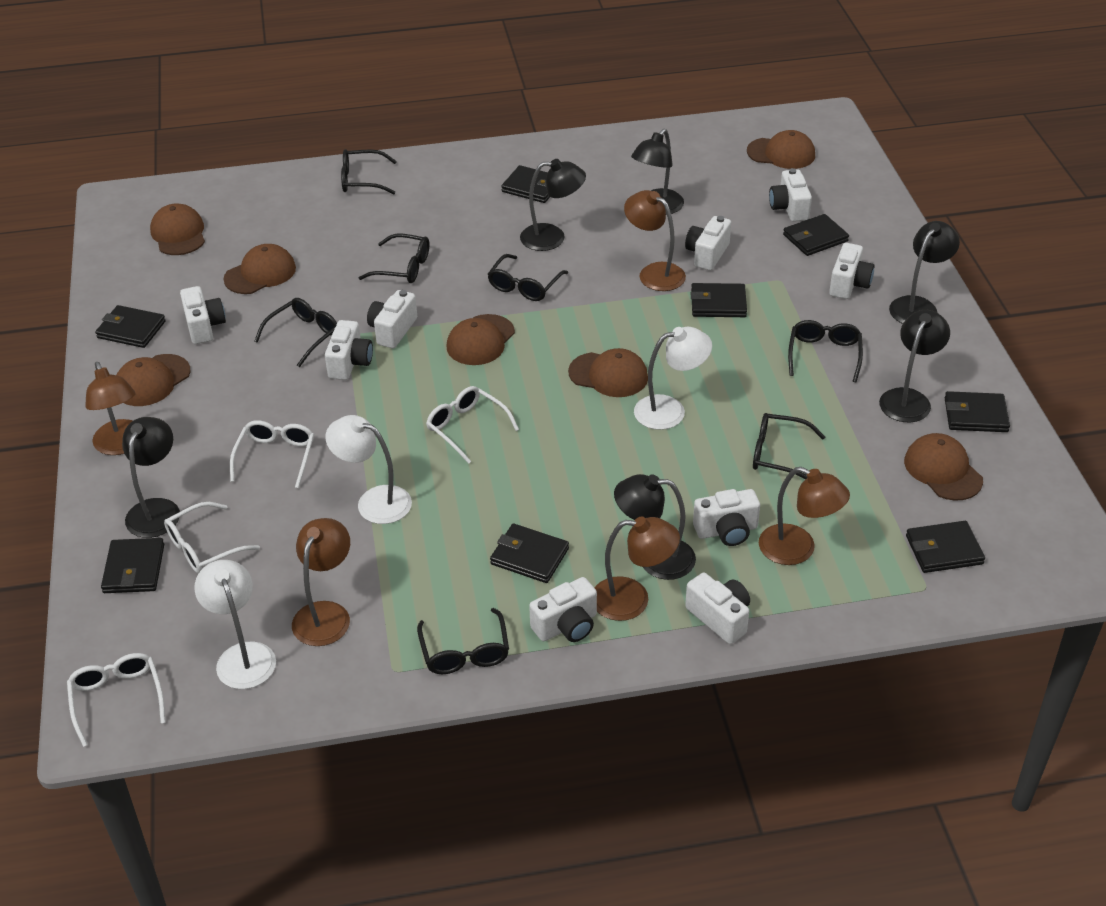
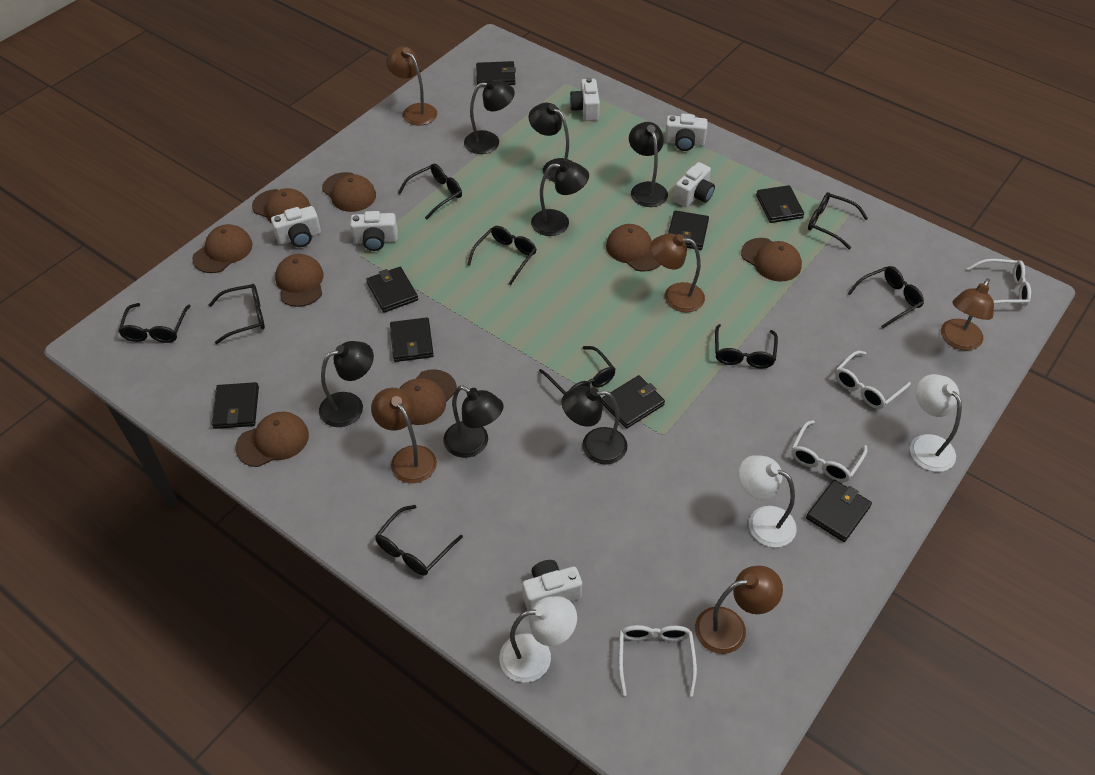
black glasses: 7 -> 9
black lamp: 6 -> 7
brown cap: 7 -> 8
white camera: 9 -> 6

